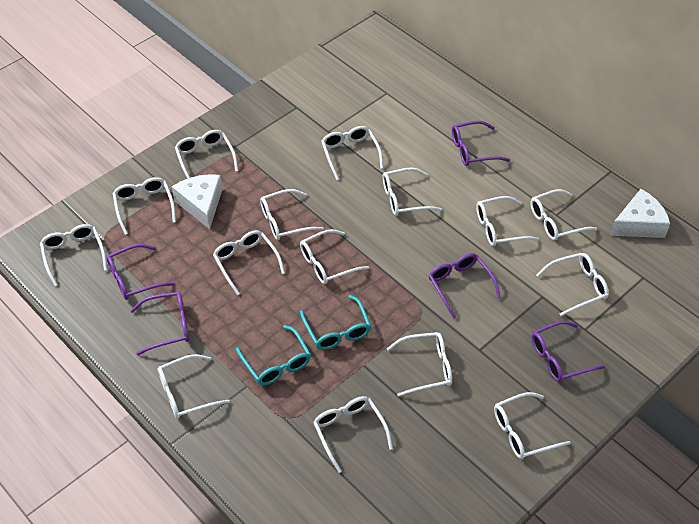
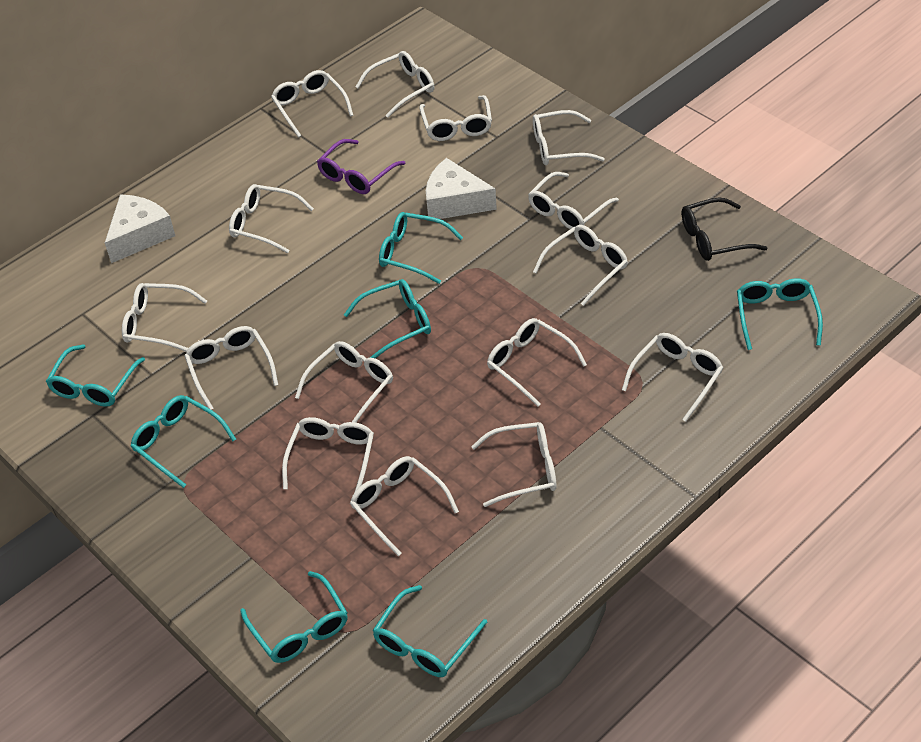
black glasses: 0 -> 1
purple glasses: 5 -> 1
turquoise glasses: 2 -> 7

